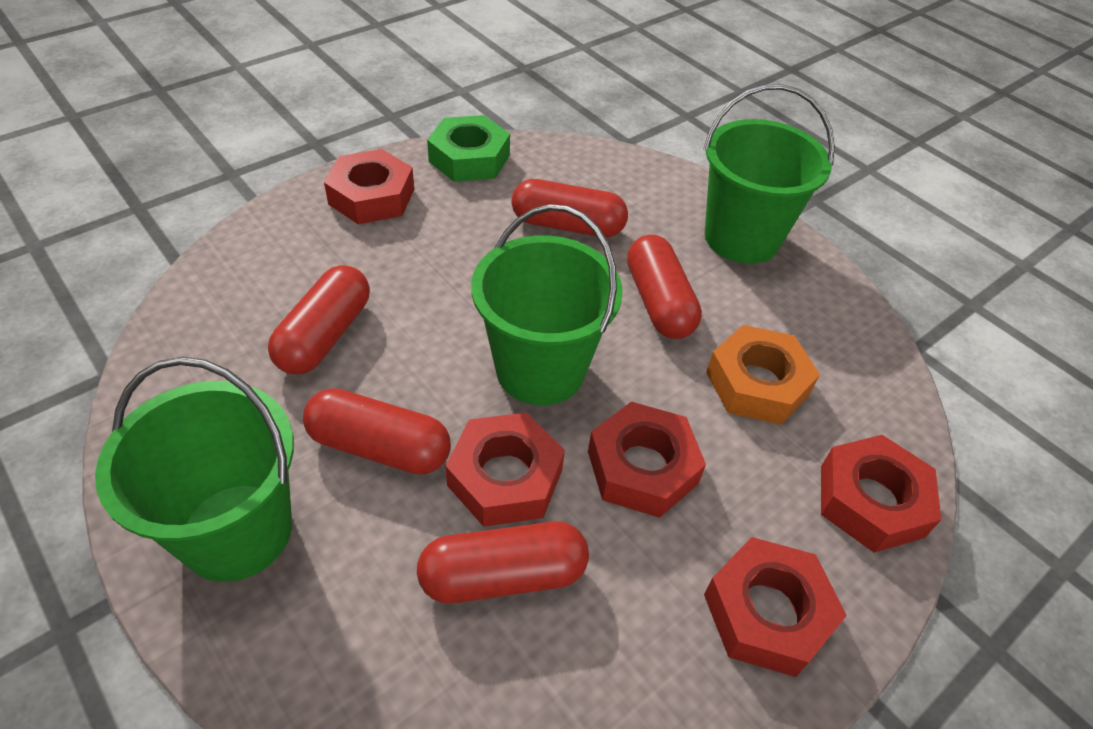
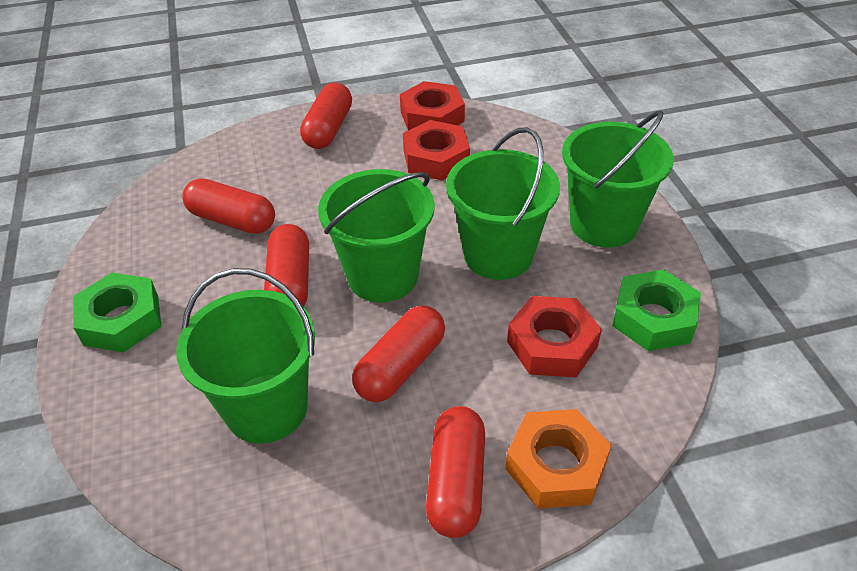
green bucket: 3 -> 4
green nut: 1 -> 2
red nut: 5 -> 3

